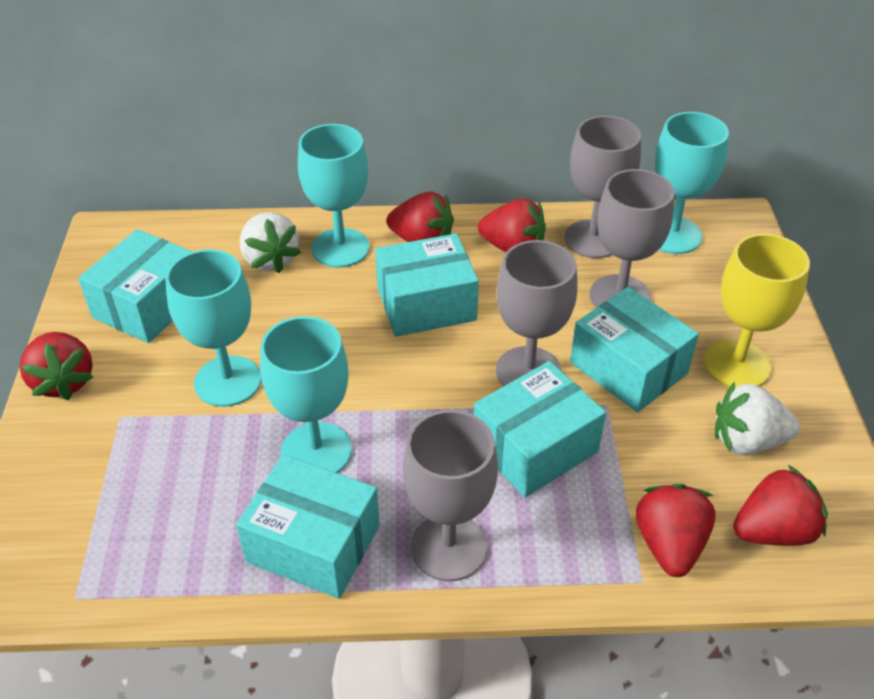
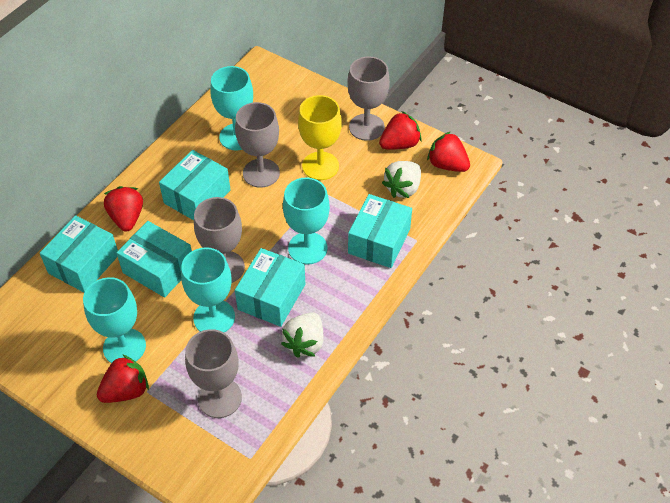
red strawberry: 5 -> 4

